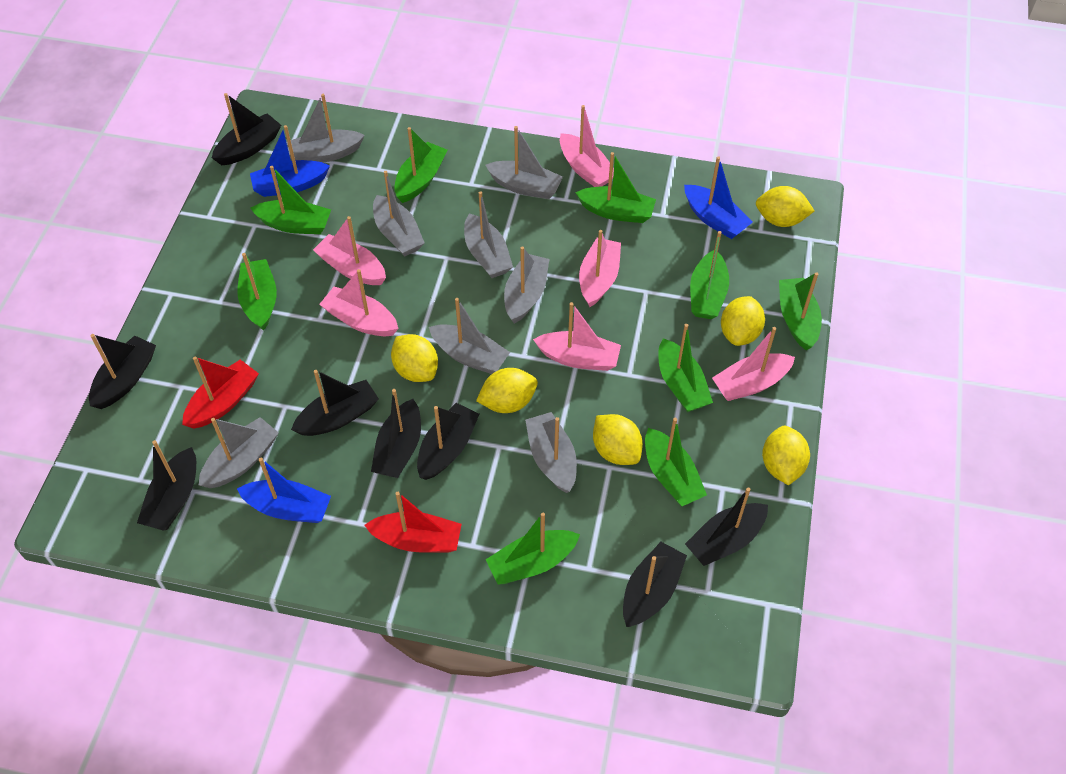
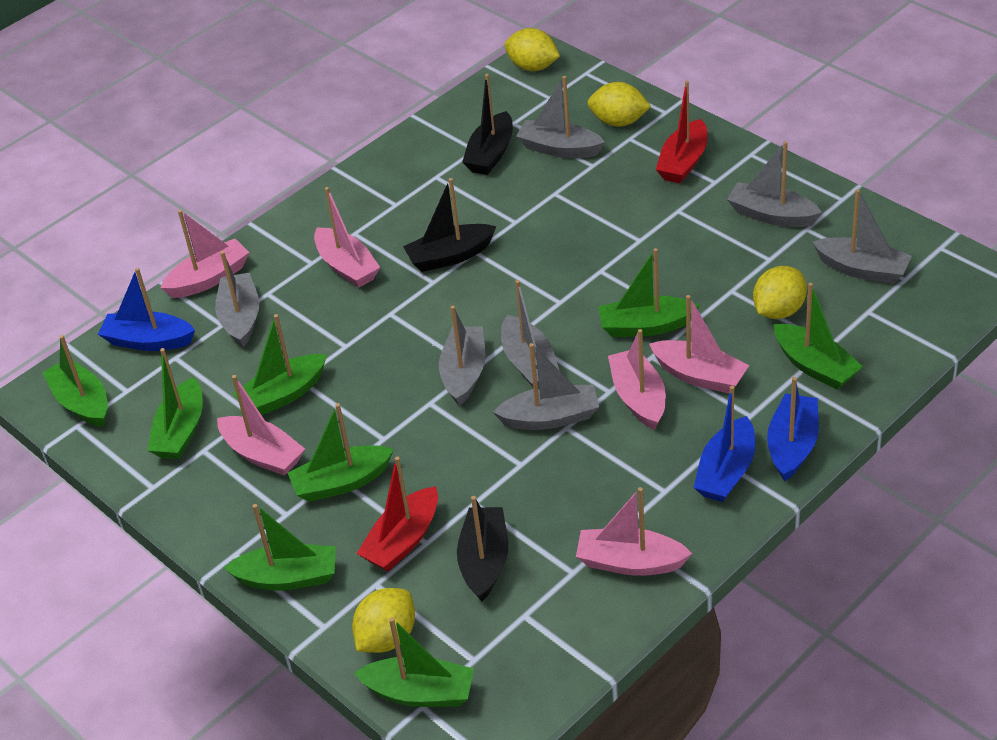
black boat: 8 -> 3
green boat: 9 -> 8
grey boat: 8 -> 7
yellow lemon: 6 -> 4

